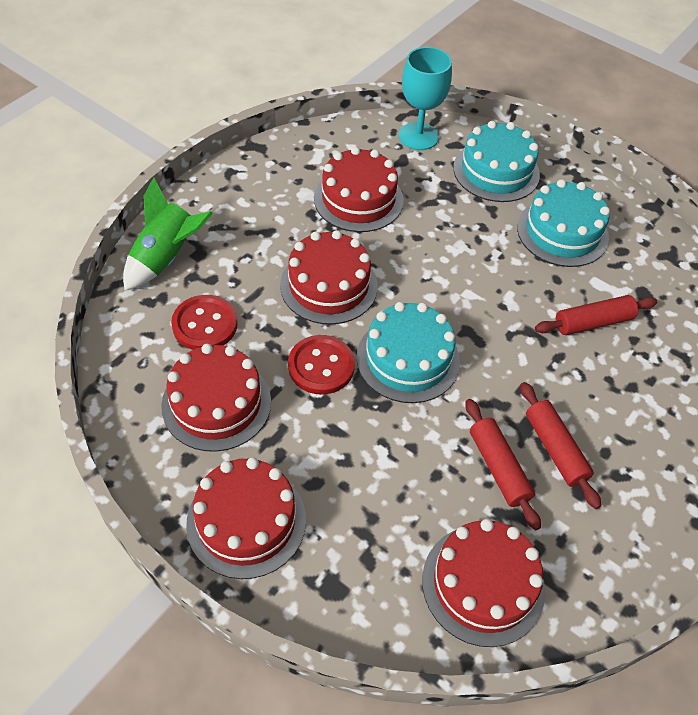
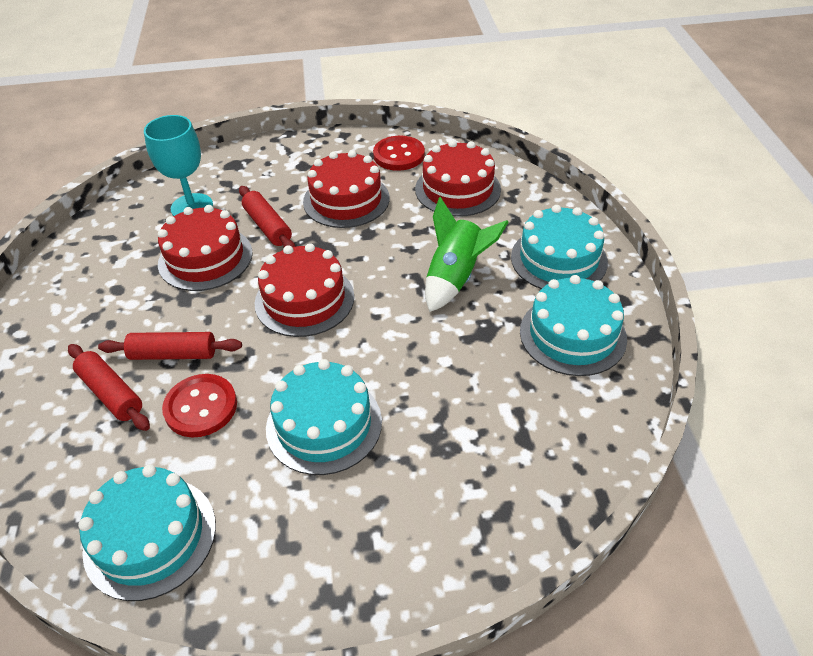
red cake: 5 -> 4
turquoise cake: 3 -> 4

